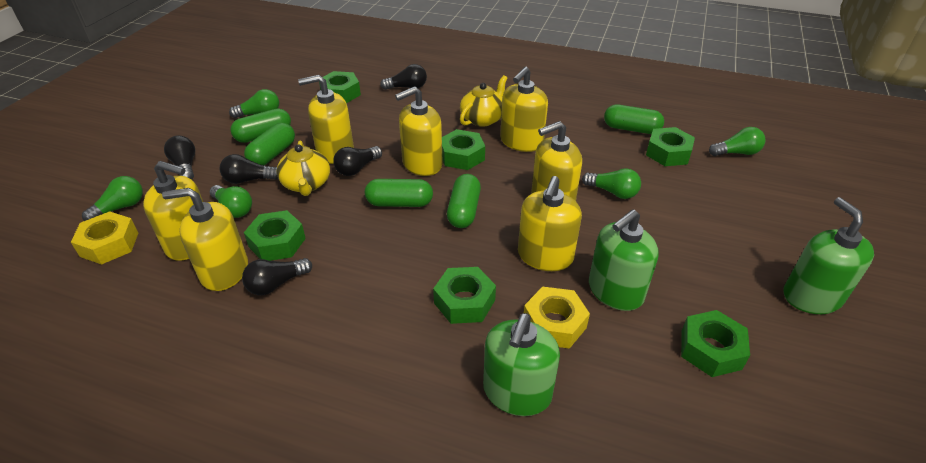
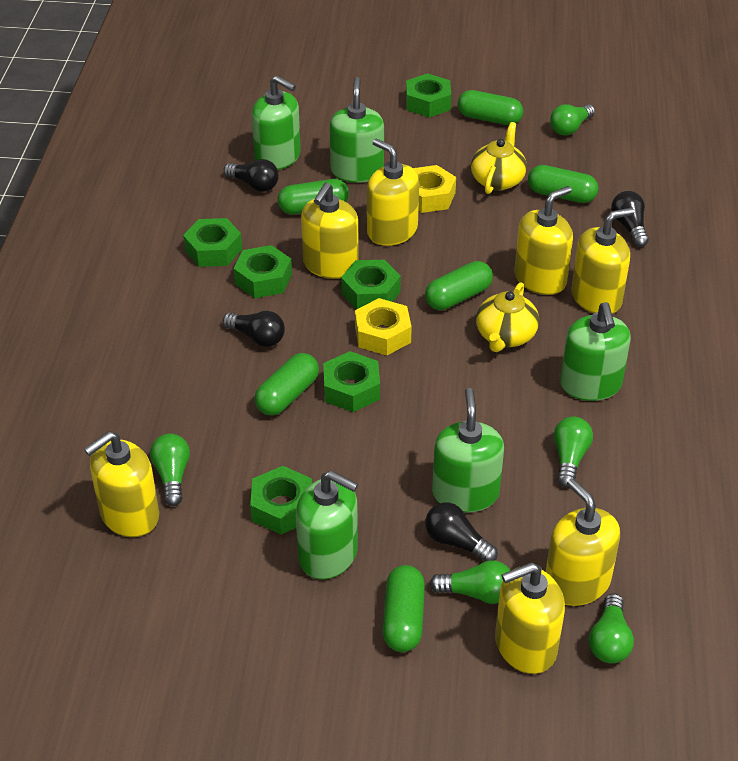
black light bulb: 5 -> 4
green capsule: 5 -> 6
green soap dispenser: 3 -> 5

